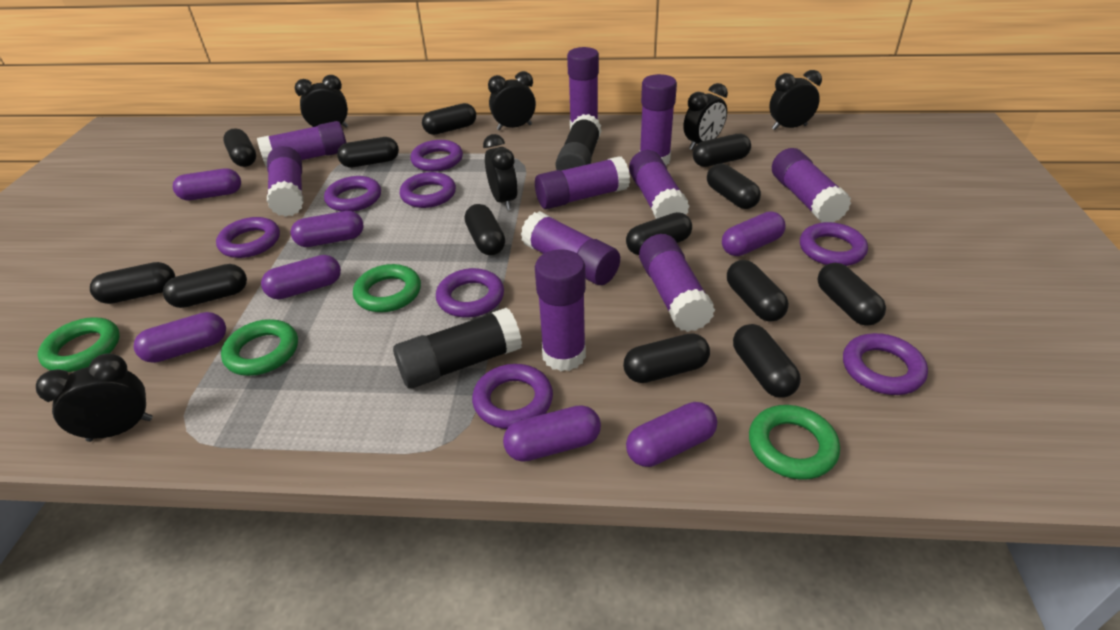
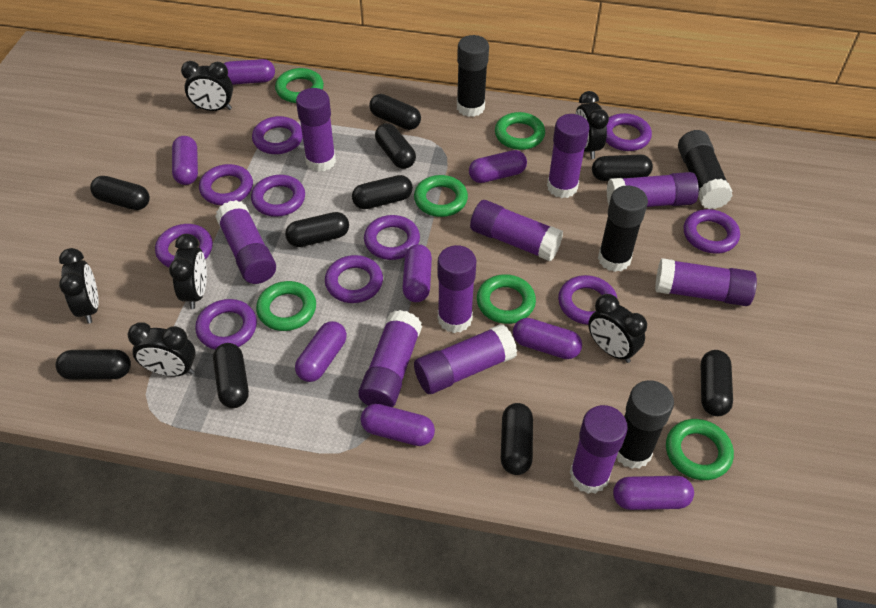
black capsule: 13 -> 10
black glue stick: 2 -> 4
green ring: 4 -> 6
purple capsule: 7 -> 8
purple ring: 8 -> 10

